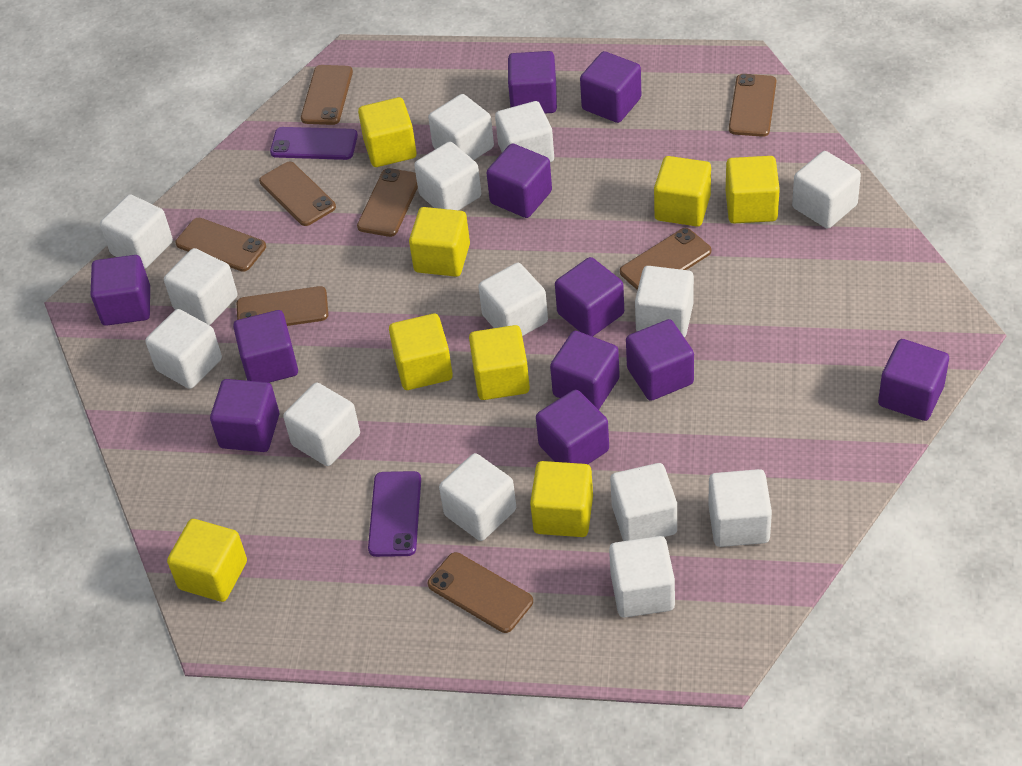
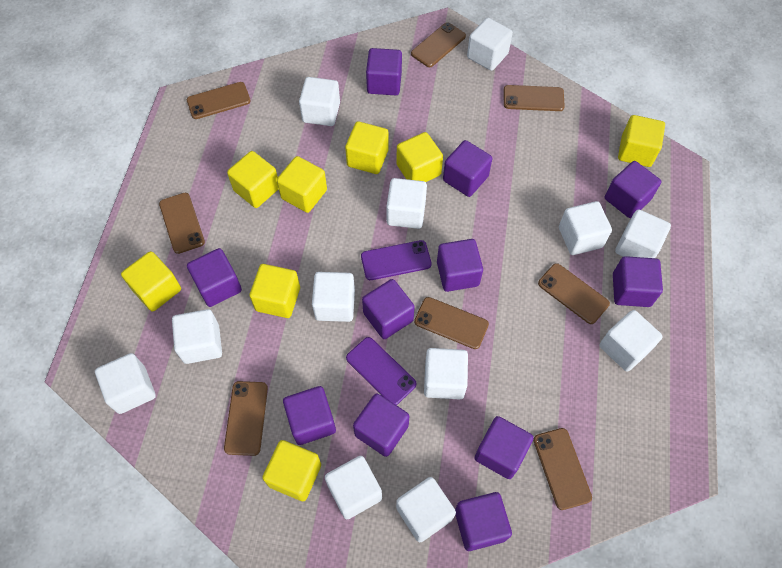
white cube: 14 -> 12

